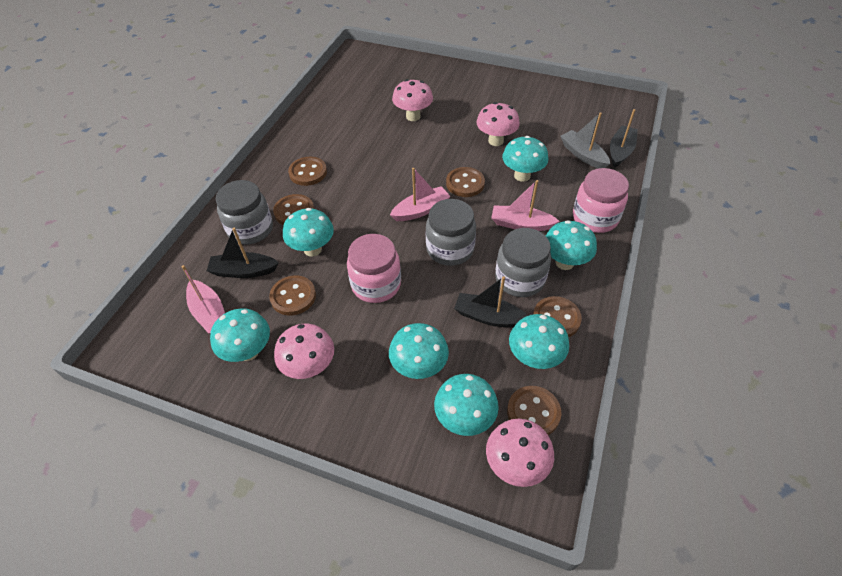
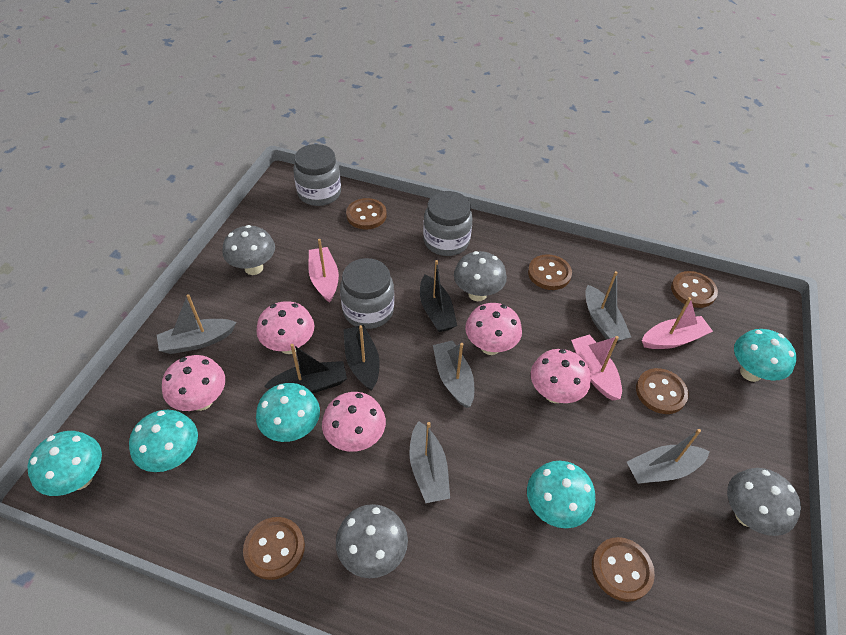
grey boat: 1 -> 5
grey mushroom: 0 -> 4
pink jar: 2 -> 0
pink mushroom: 4 -> 5
turquoise mushroom: 7 -> 5

